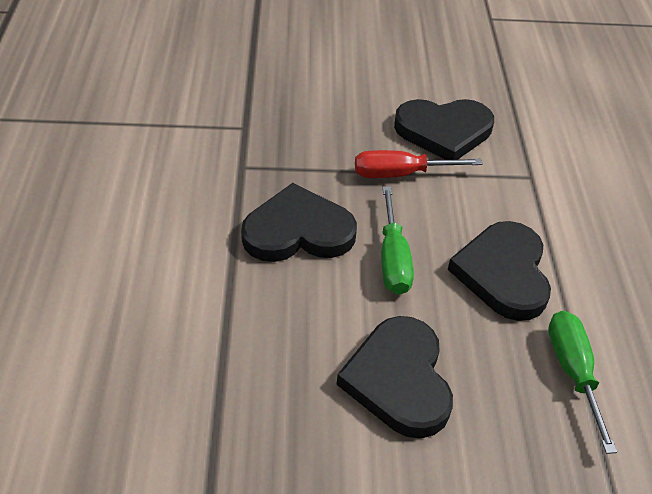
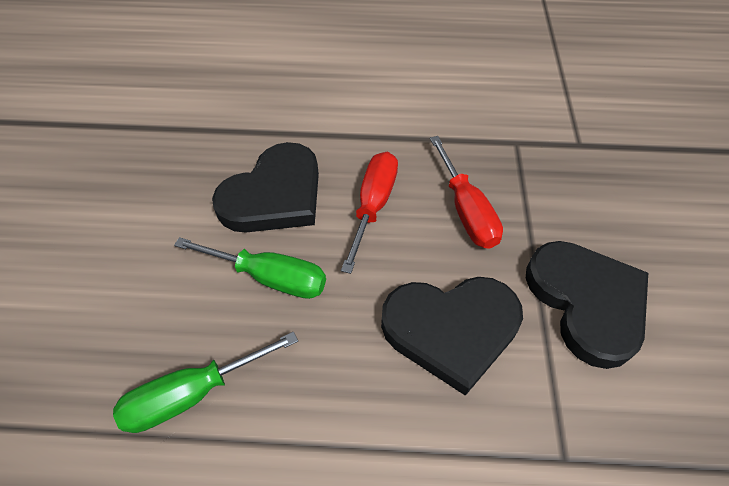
black heart: 4 -> 3
red screwdriver: 1 -> 2

